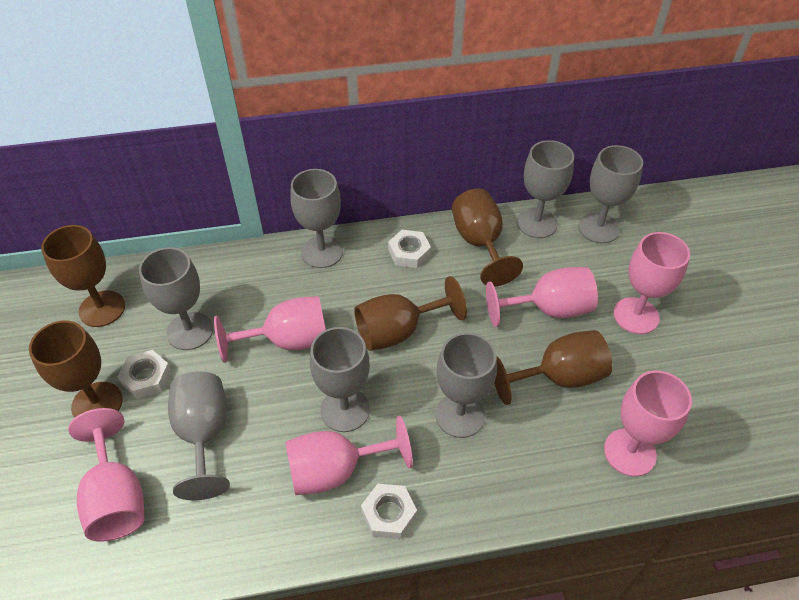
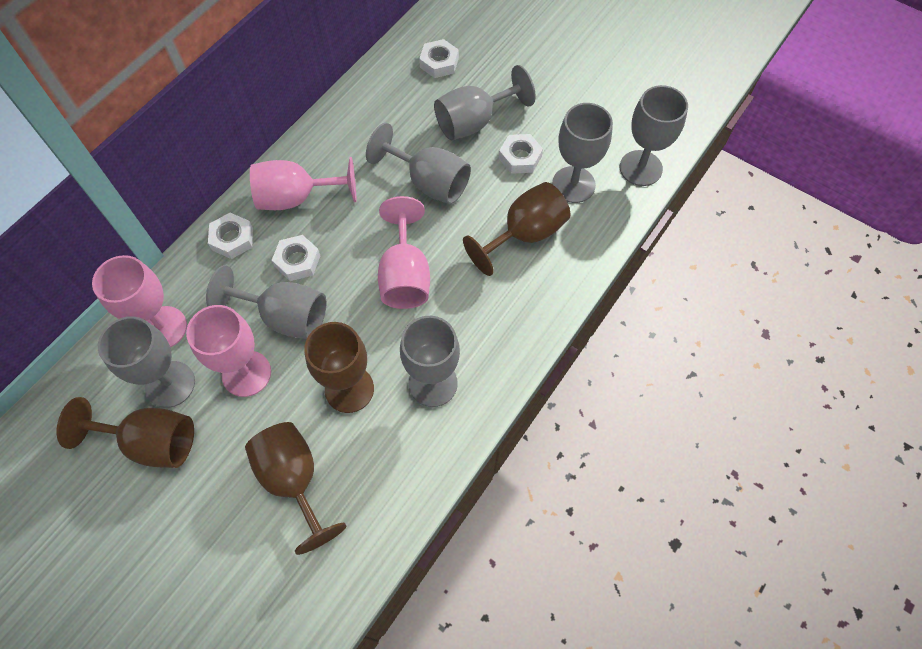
brown goblet: 5 -> 4
pink goblet: 6 -> 4
white nut: 3 -> 4

